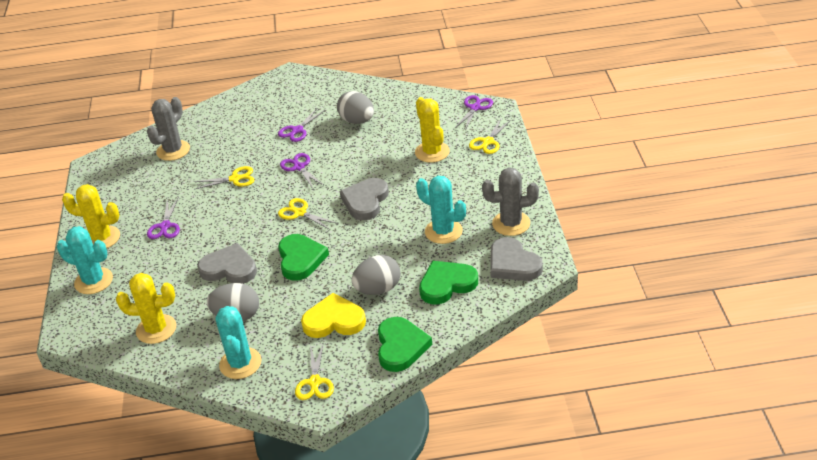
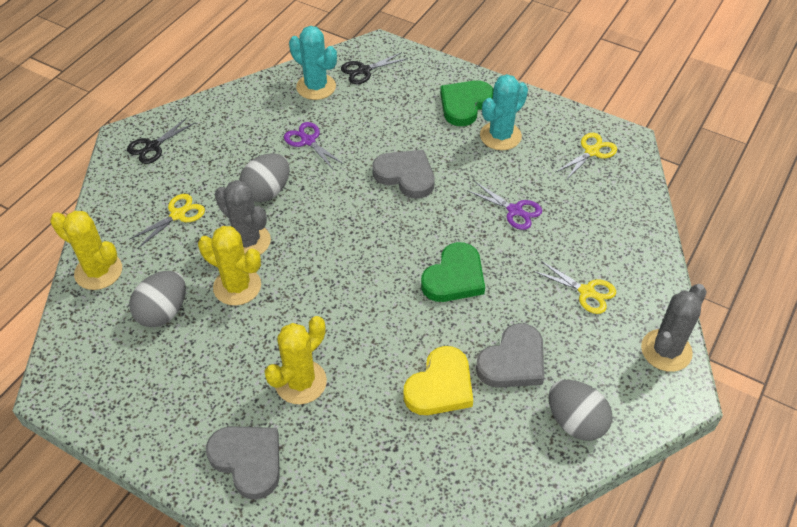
black scissors: 0 -> 2
green heart: 3 -> 2
purple scissors: 4 -> 2
turquoise cactus: 3 -> 2
yellow scissors: 4 -> 3

